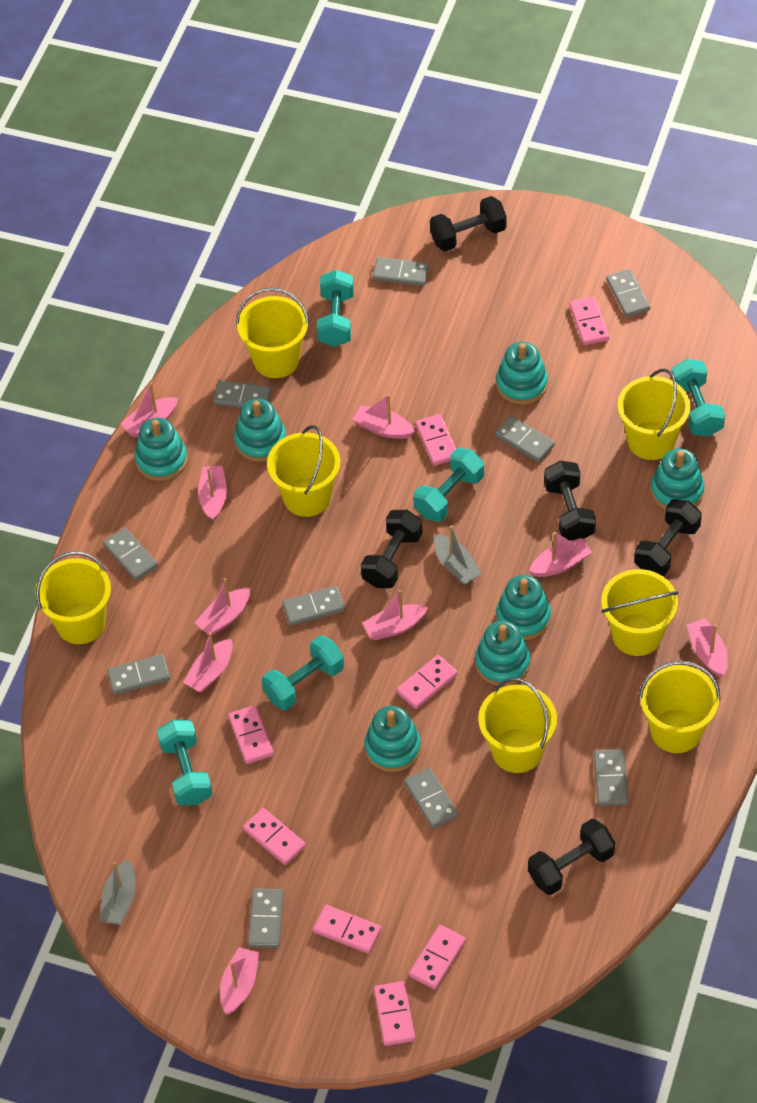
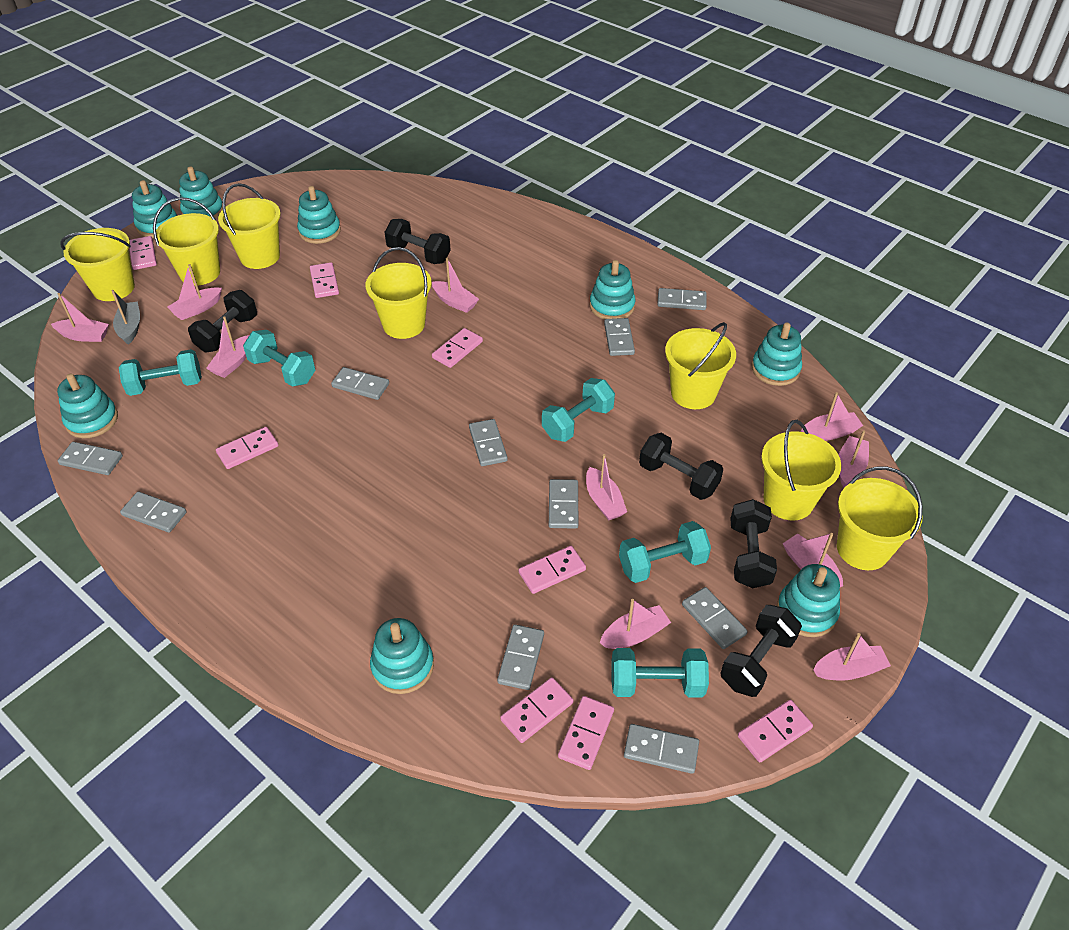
grey boat: 2 -> 1
pink boat: 9 -> 10
turquoise stacking toy: 7 -> 8

